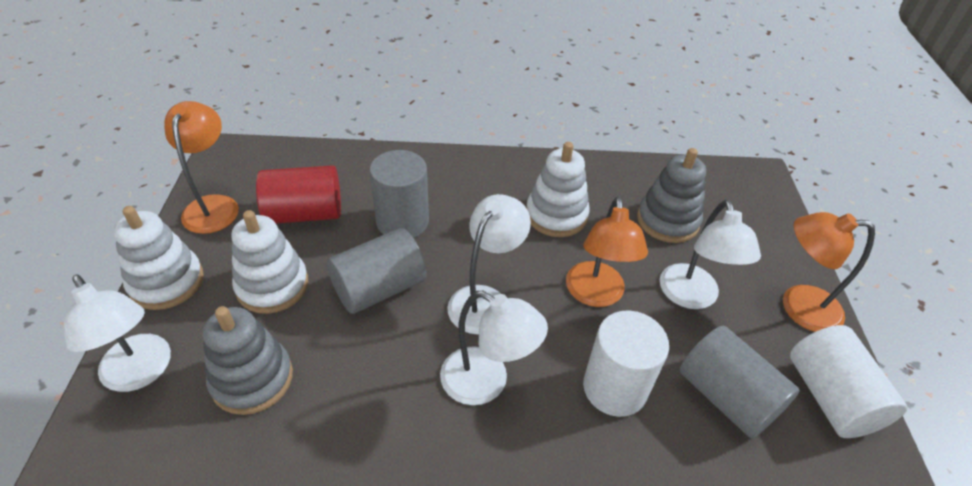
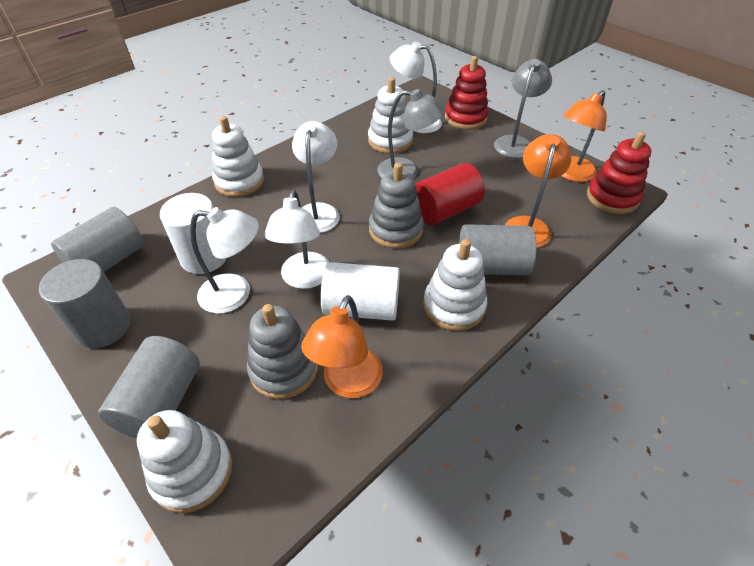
grey cylinder: 3 -> 4
grey lamp: 0 -> 2
red stacking toy: 0 -> 2
white stacking toy: 3 -> 4

